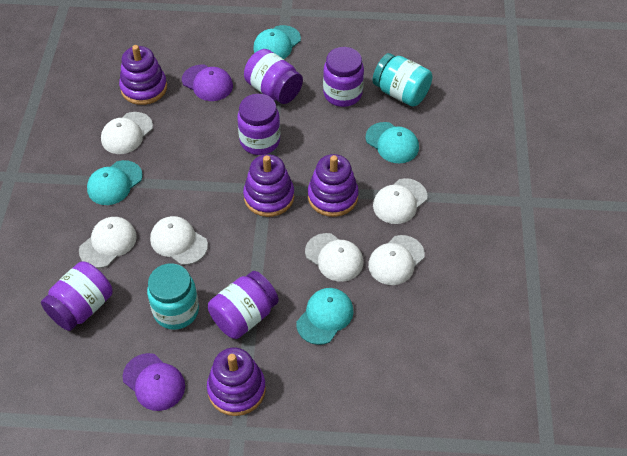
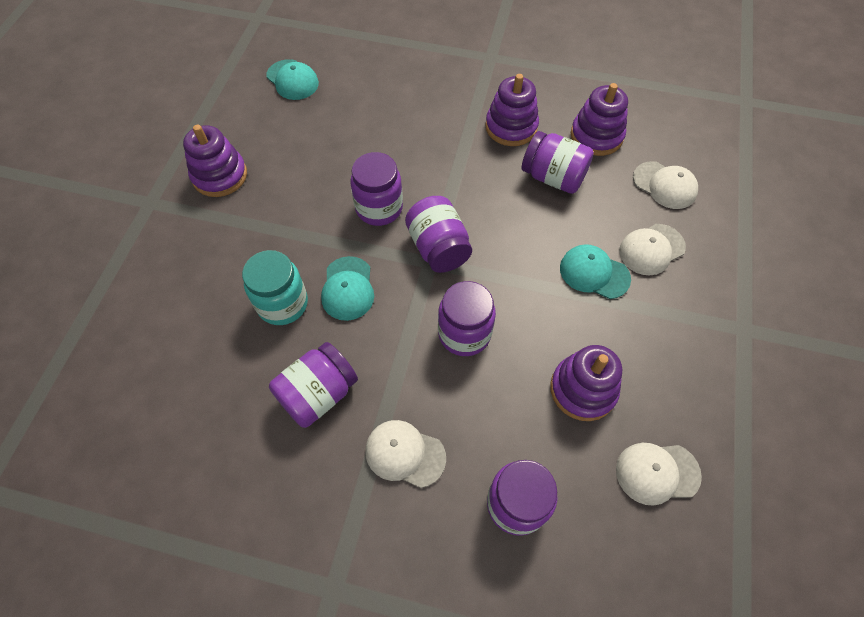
purple cap: 2 -> 0
purple jar: 5 -> 6
turquoise cap: 4 -> 3
turquoise jar: 2 -> 1
white cap: 6 -> 4

